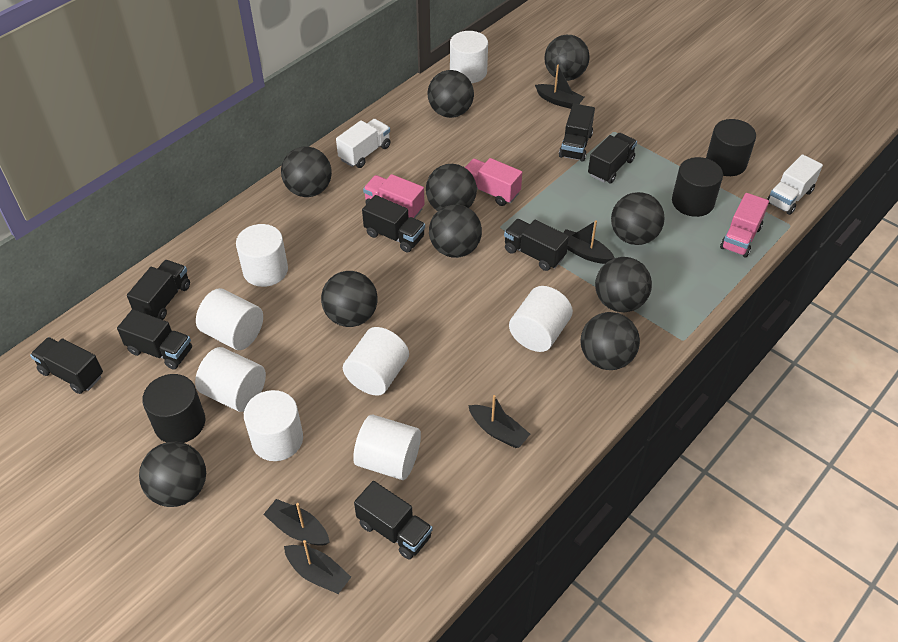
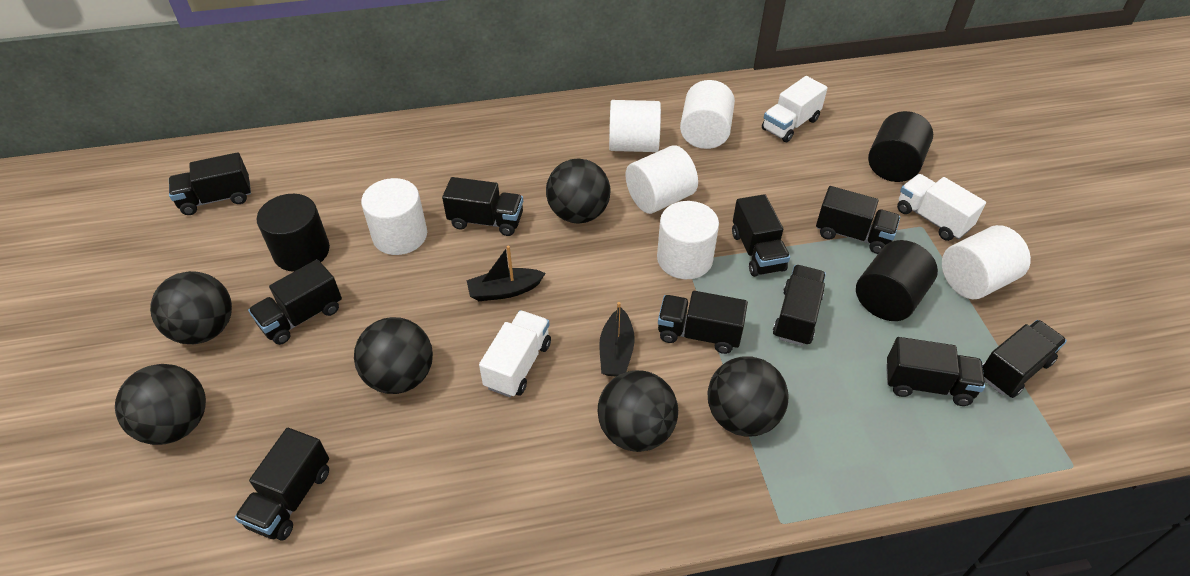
black ball: 10 -> 6
black boat: 5 -> 2
black truck: 8 -> 10
pink truck: 3 -> 0
white cylinder: 8 -> 6
white truck: 2 -> 3

